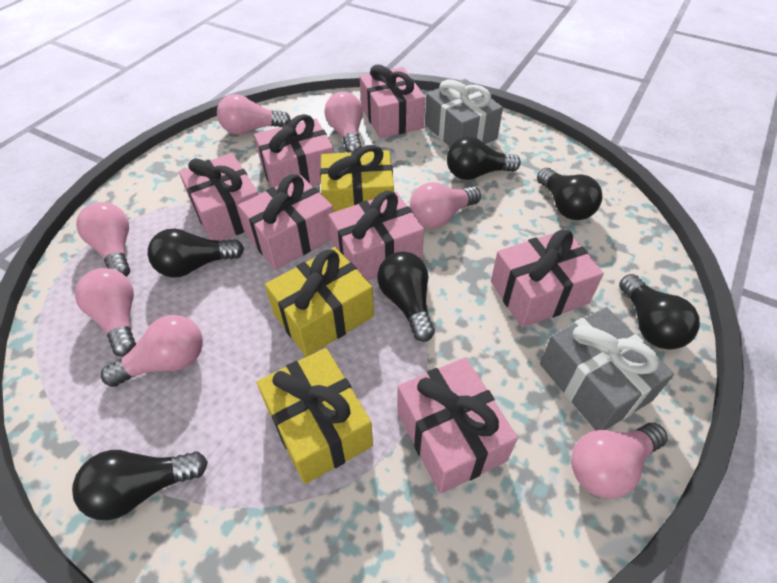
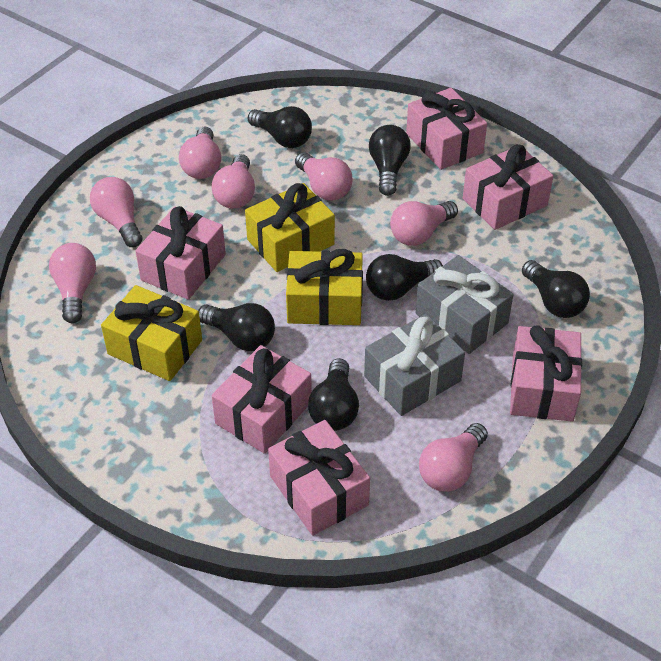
pink gift: 7 -> 6

